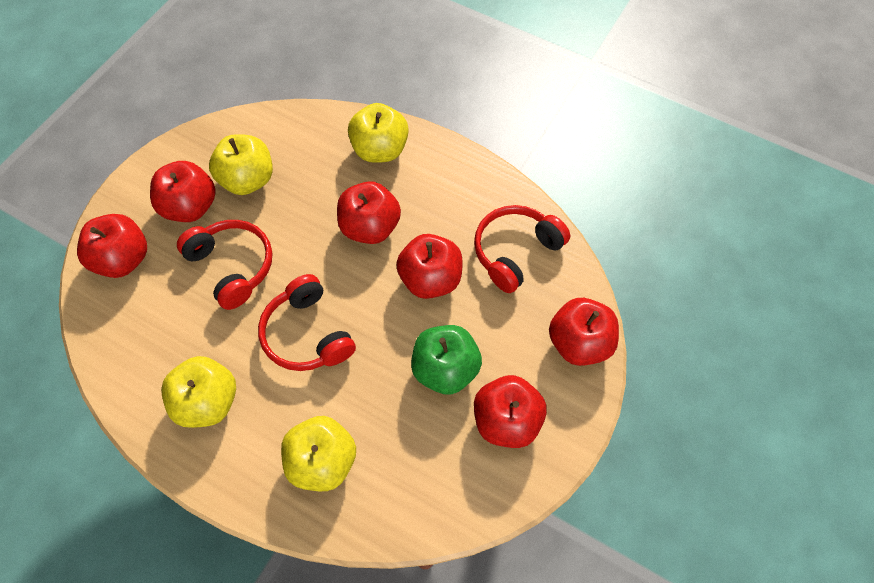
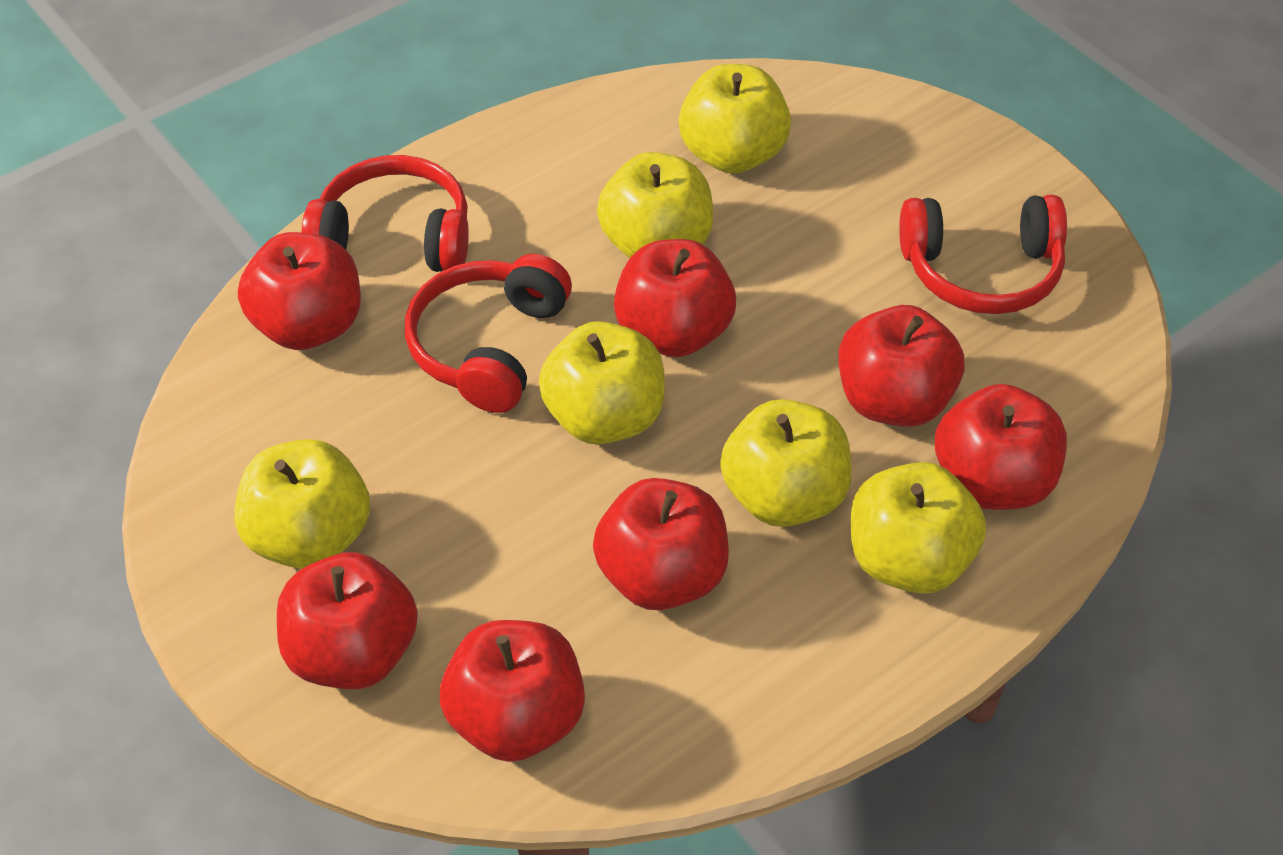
green apple: 1 -> 0
red apple: 6 -> 7
yellow apple: 4 -> 6

